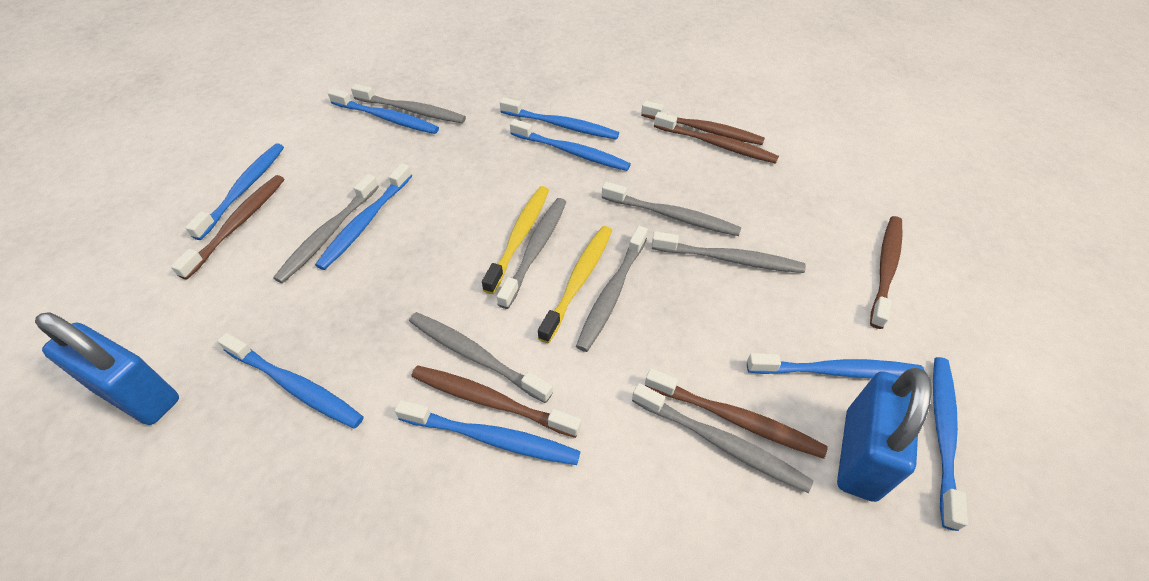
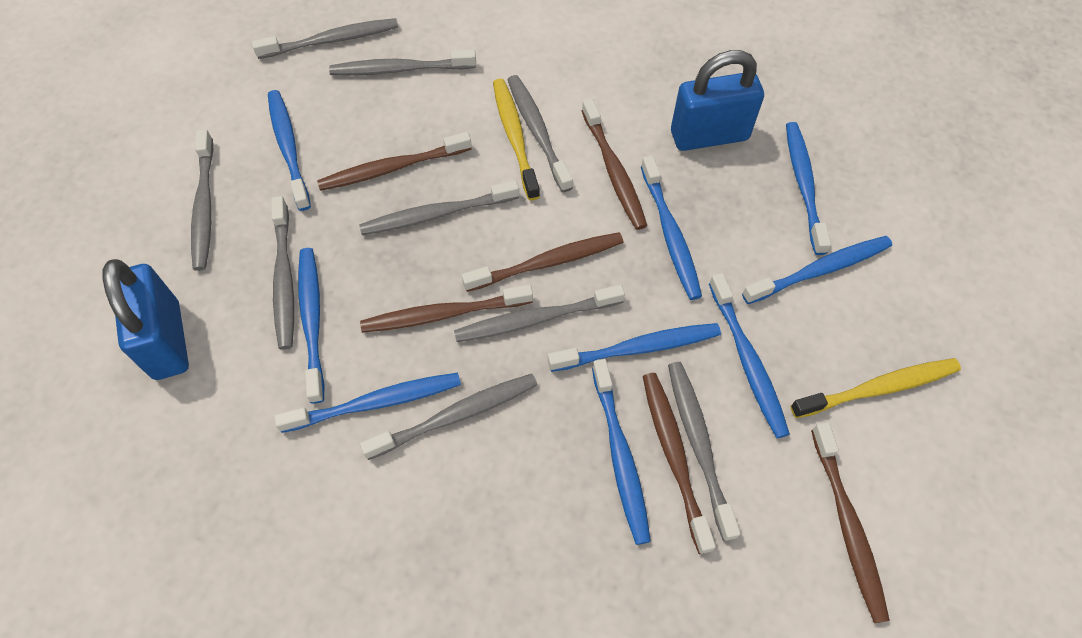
grey toothbrush: 8 -> 9

